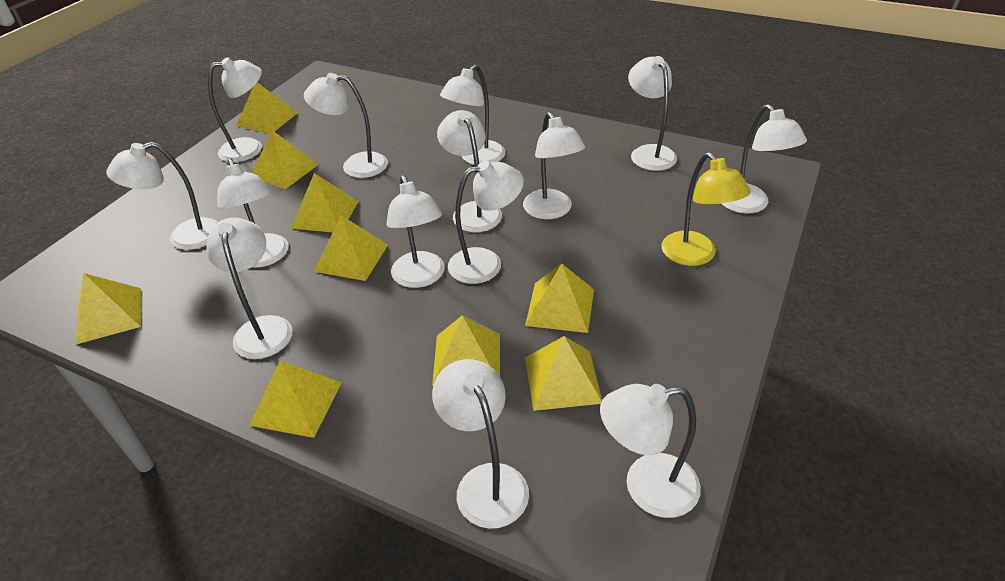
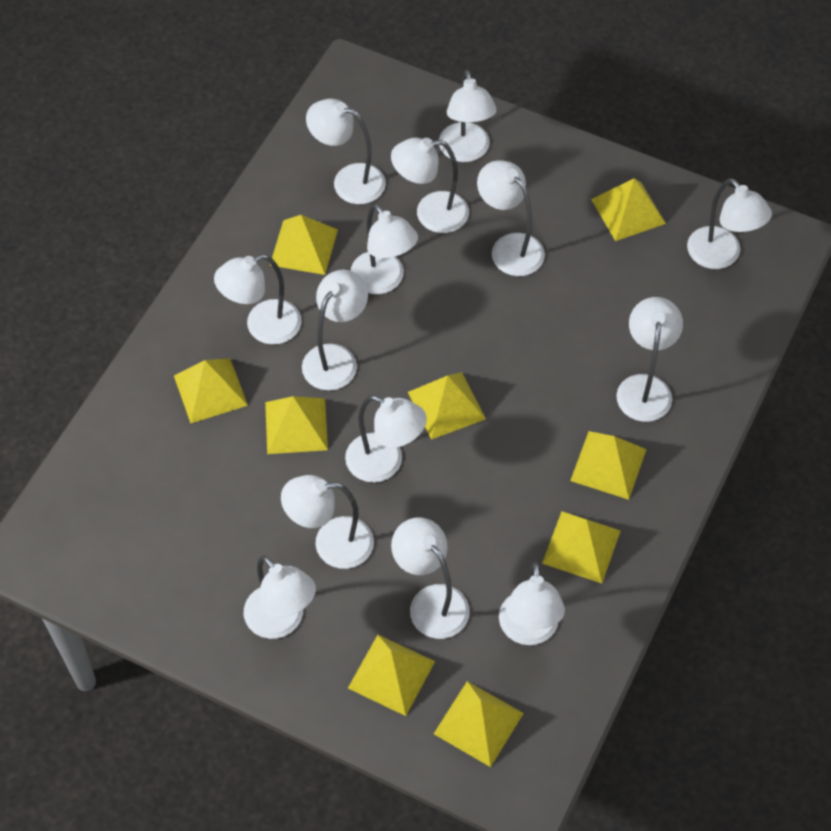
yellow lamp: 1 -> 0

